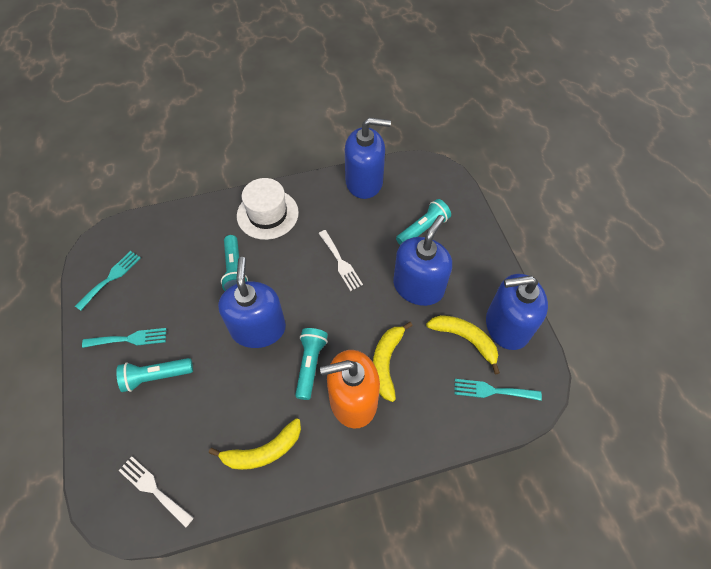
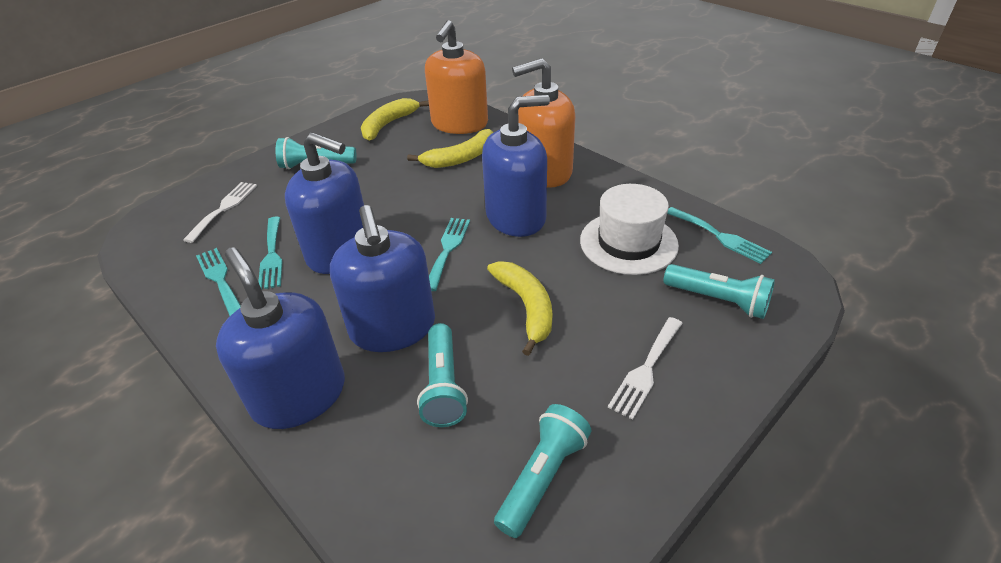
orange soap dispenser: 1 -> 2
turquoise fork: 3 -> 4

